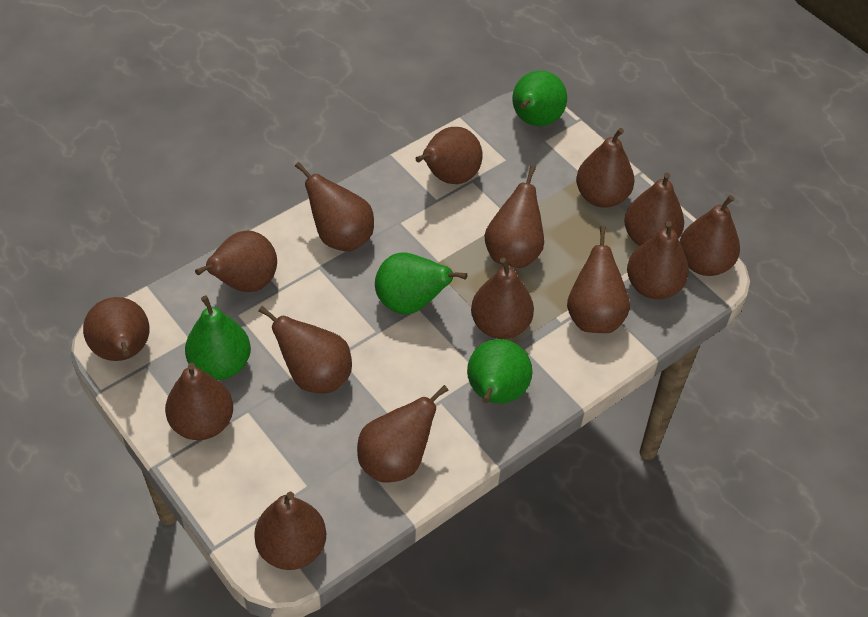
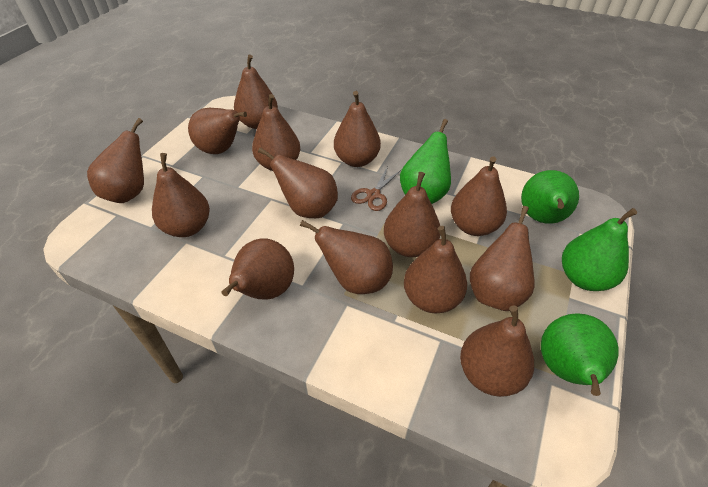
brown pear: 15 -> 14
brown scissors: 0 -> 1

